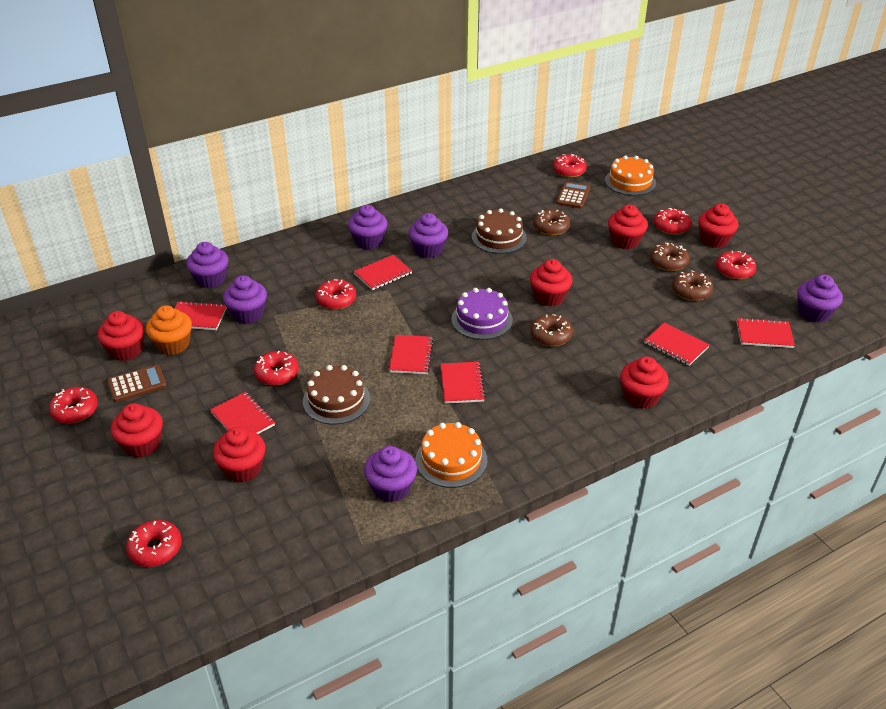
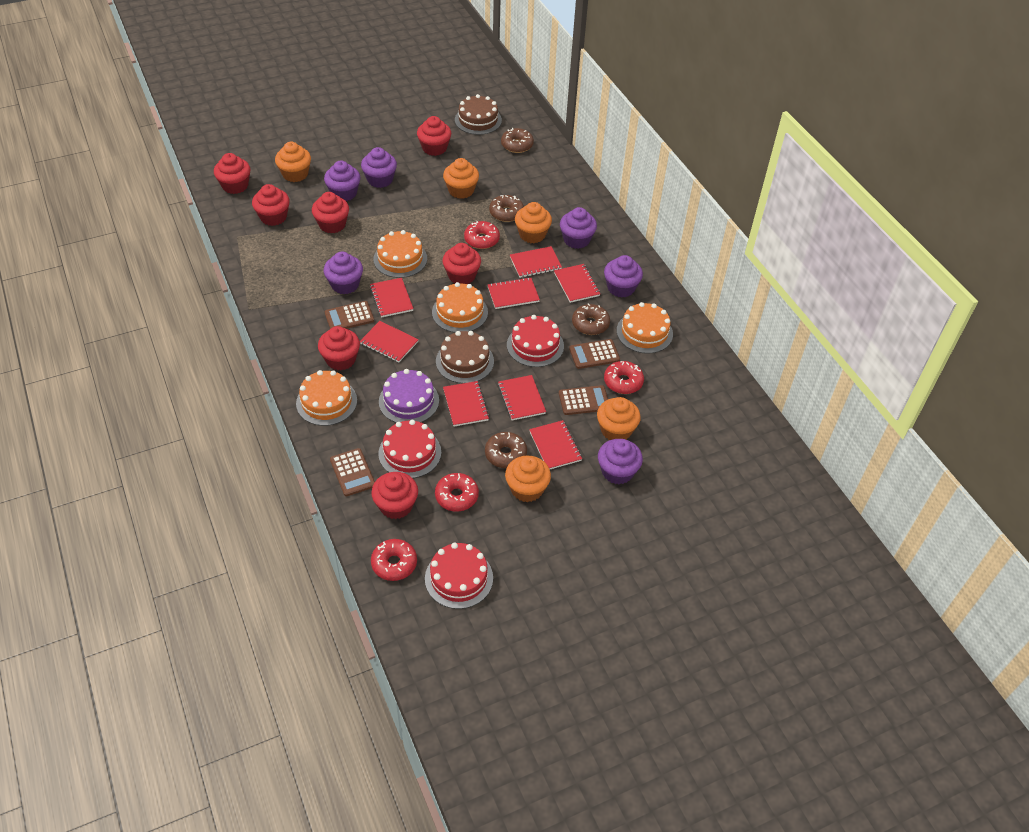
brown calculator: 2 -> 4
orange cake: 2 -> 4
orange cupcake: 1 -> 5
red cake: 0 -> 3
red donut: 7 -> 4
red notebook: 7 -> 8

